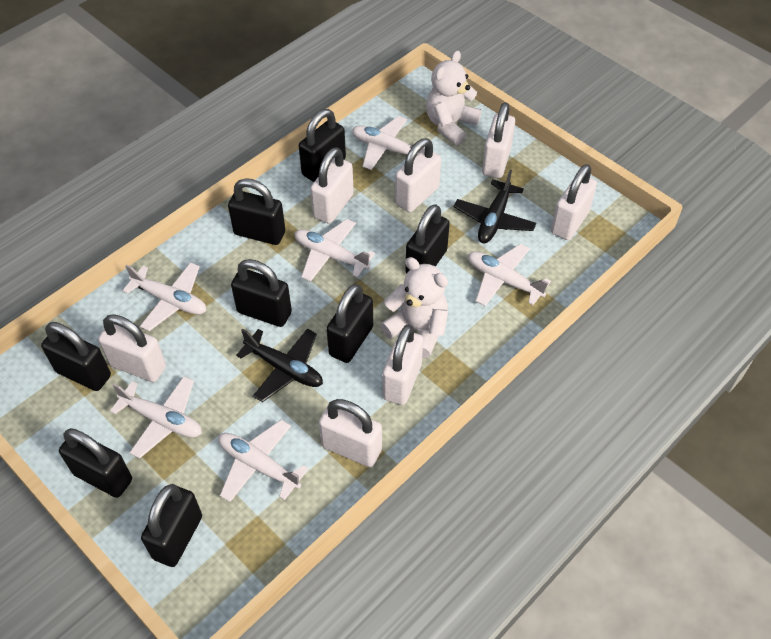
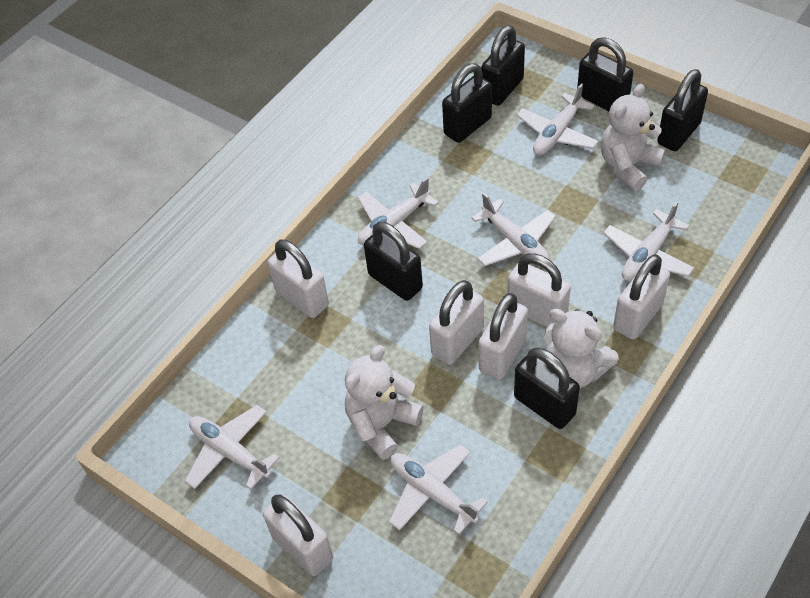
black padlock: 8 -> 6
black plane: 2 -> 0
white padlock: 7 -> 6
white teddy bear: 2 -> 3

